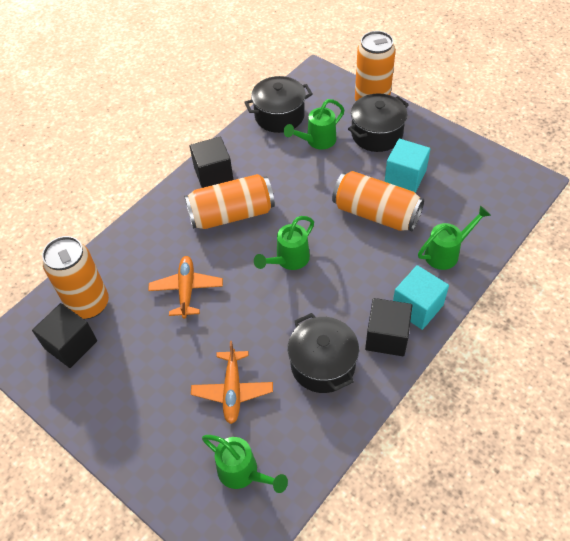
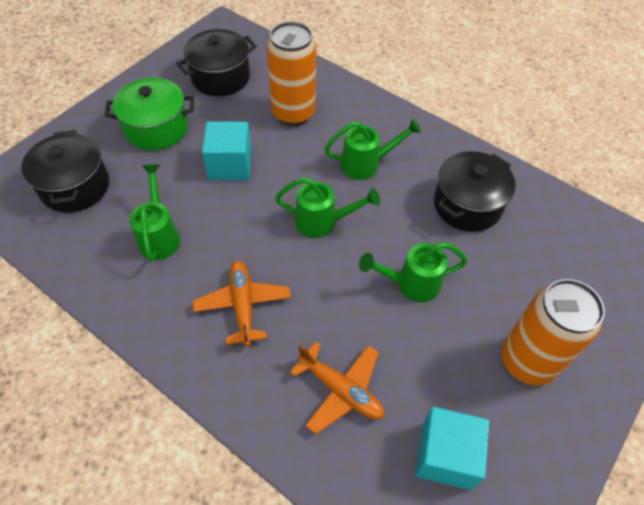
black cube: 3 -> 0
green pot: 0 -> 1
orange can: 4 -> 2

